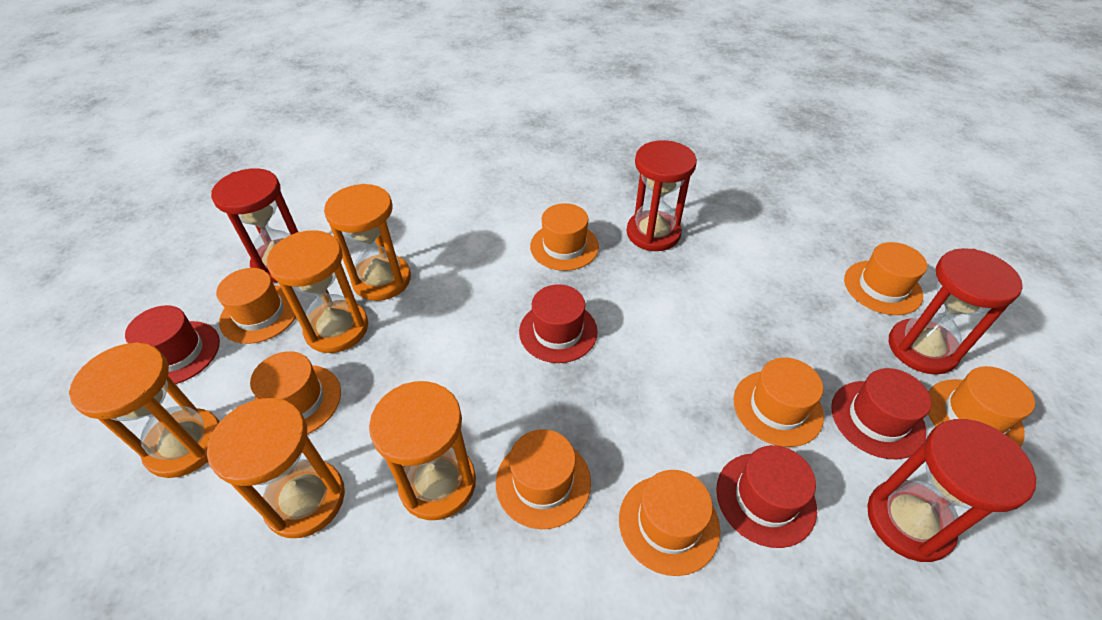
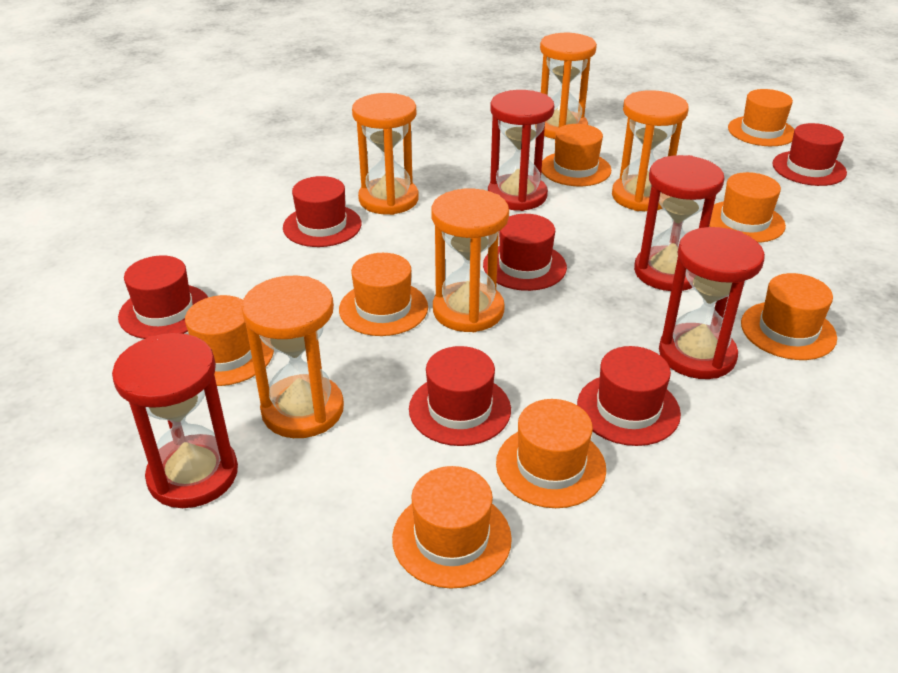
red hat: 4 -> 6

